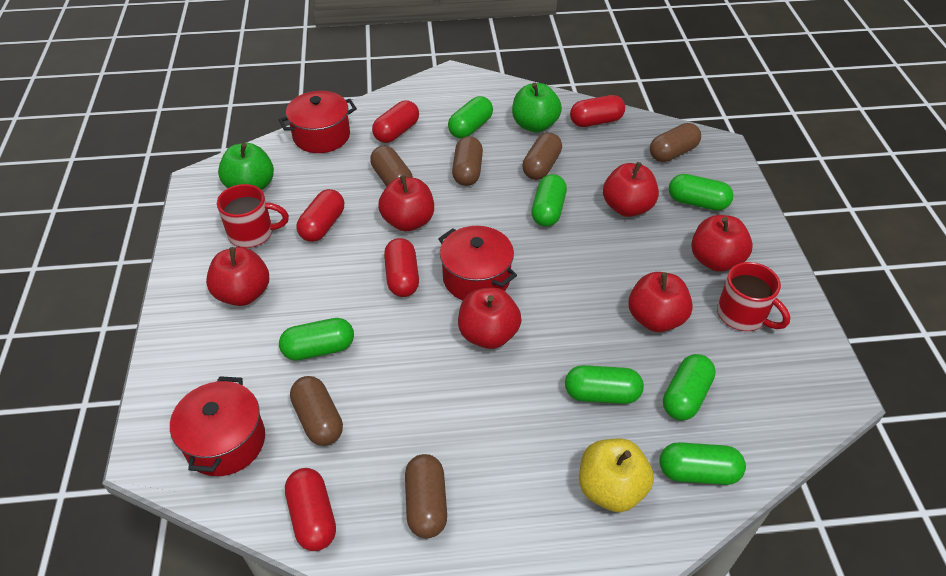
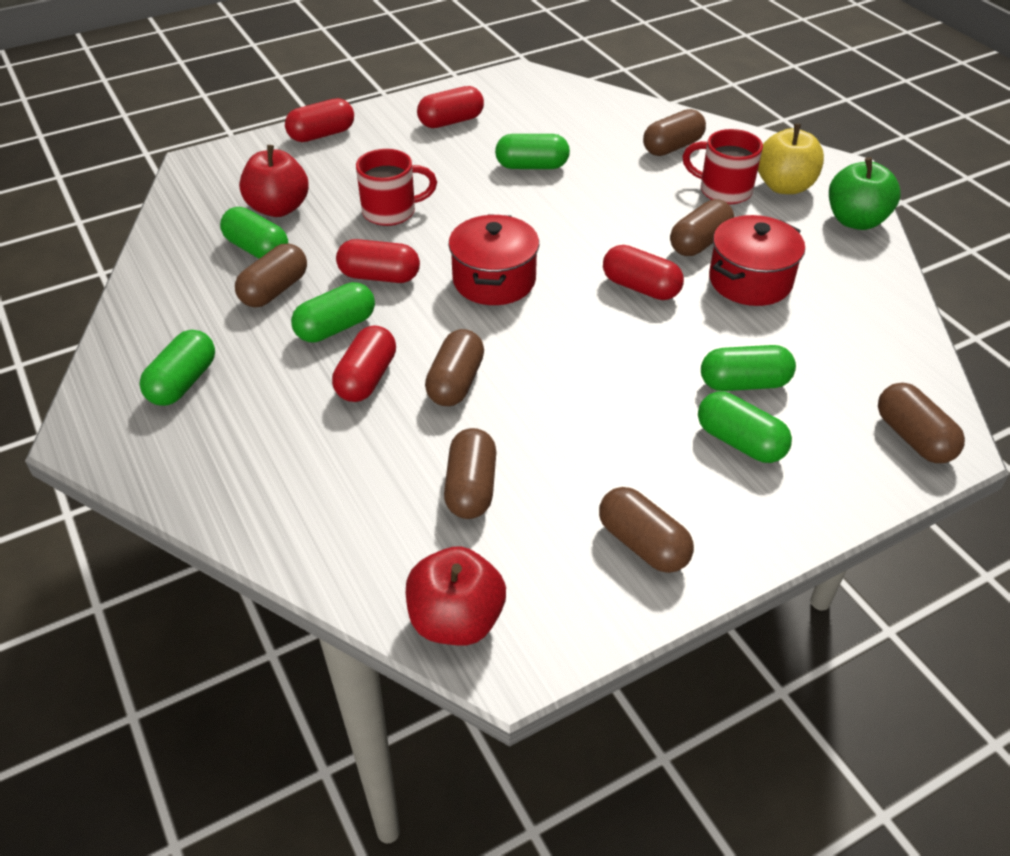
brown capsule: 6 -> 7
green apple: 2 -> 1
green capsule: 7 -> 6
red apple: 6 -> 2
red pot: 3 -> 2

